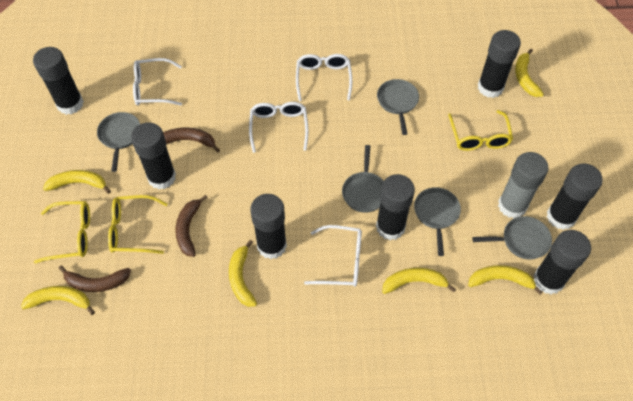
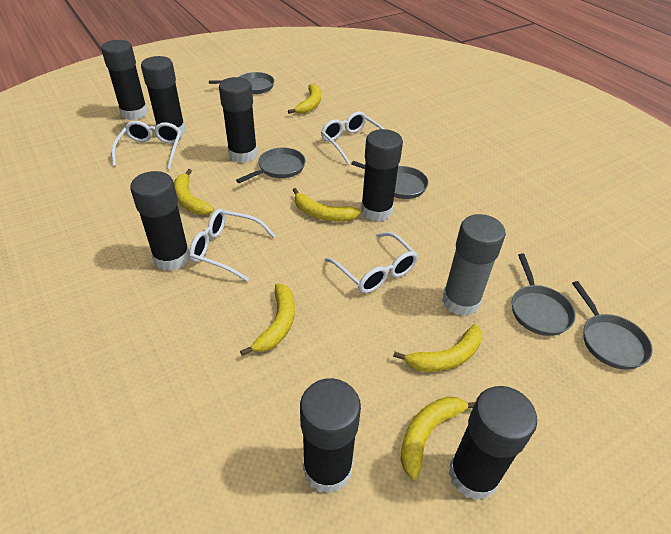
brown banana: 3 -> 0
yellow glasses: 3 -> 0

